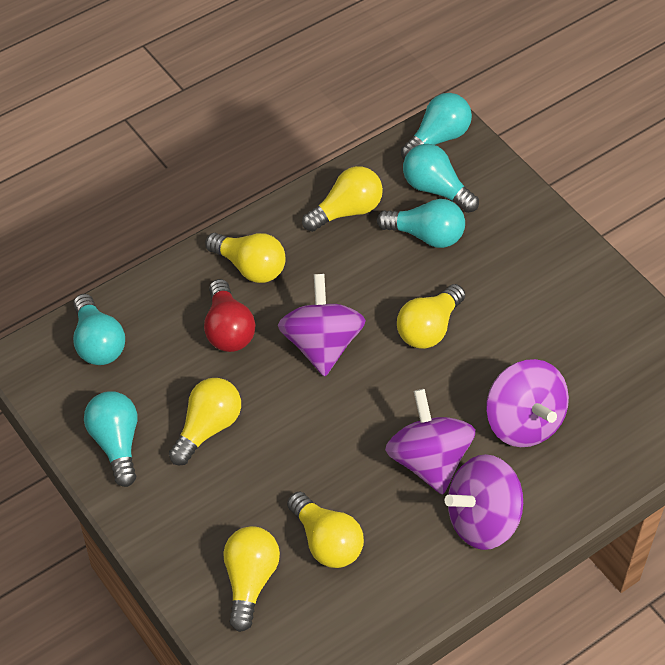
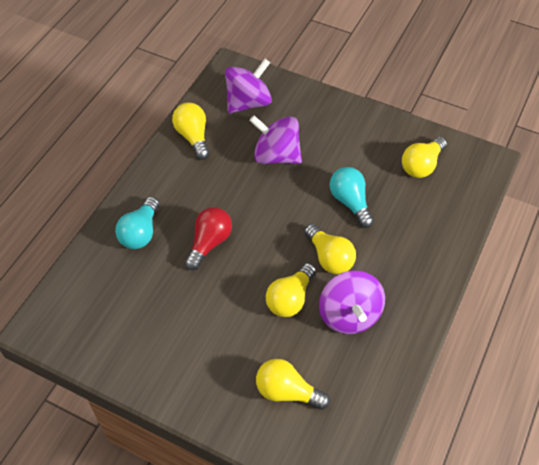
purple spinning top: 4 -> 3
turquoise light bulb: 5 -> 2
yellow light bulb: 6 -> 5

